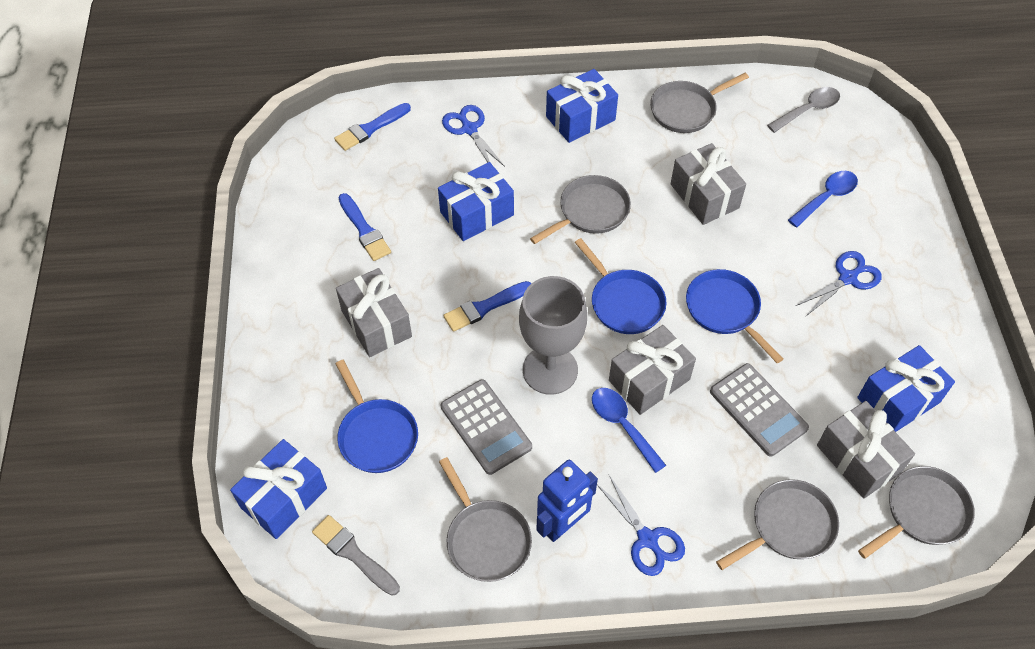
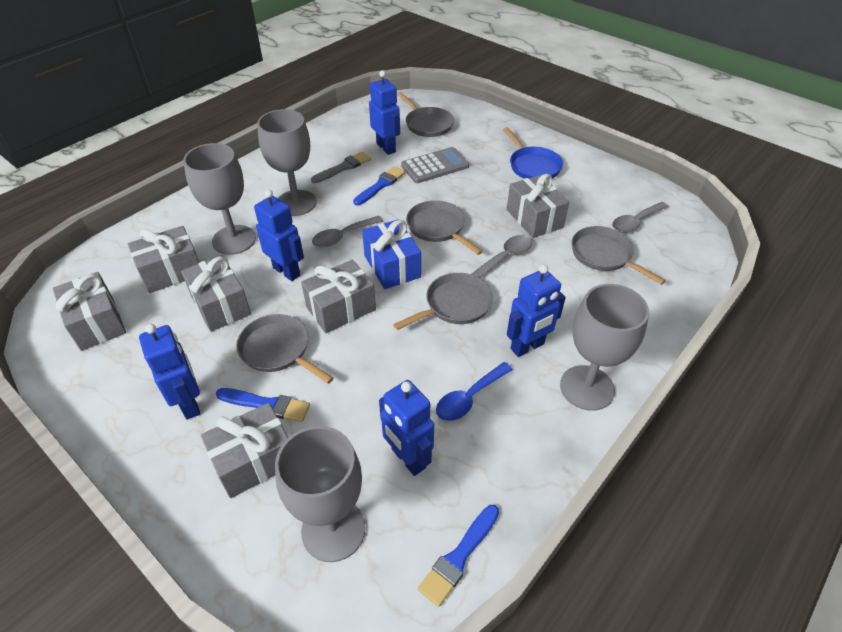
blue gift: 4 -> 1
blue pan: 3 -> 1
blue robot: 1 -> 5
blue scissors: 3 -> 0
blue spoon: 2 -> 1
grey calculator: 2 -> 1
grey gift: 4 -> 6
grey goblet: 1 -> 4
grey spoon: 1 -> 3

